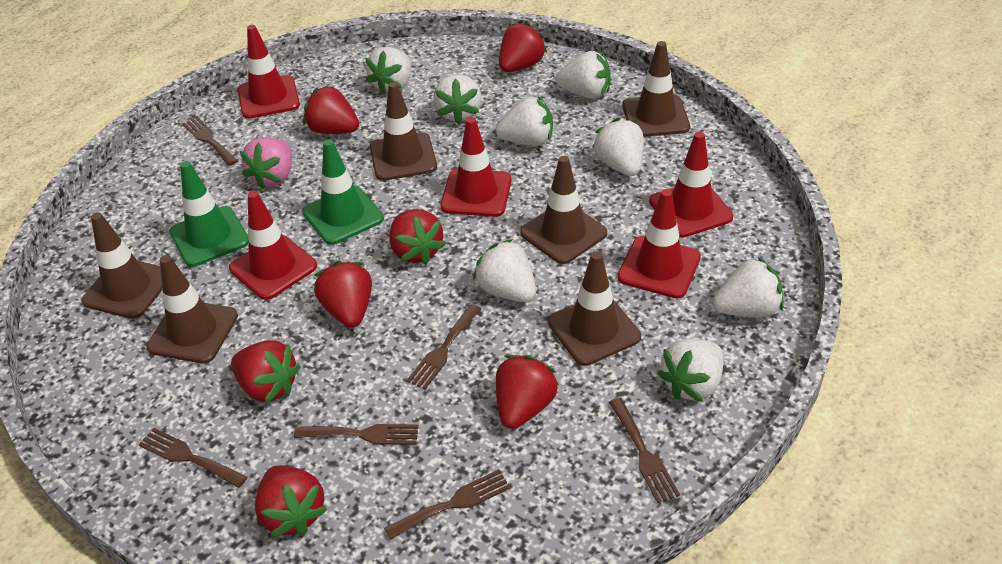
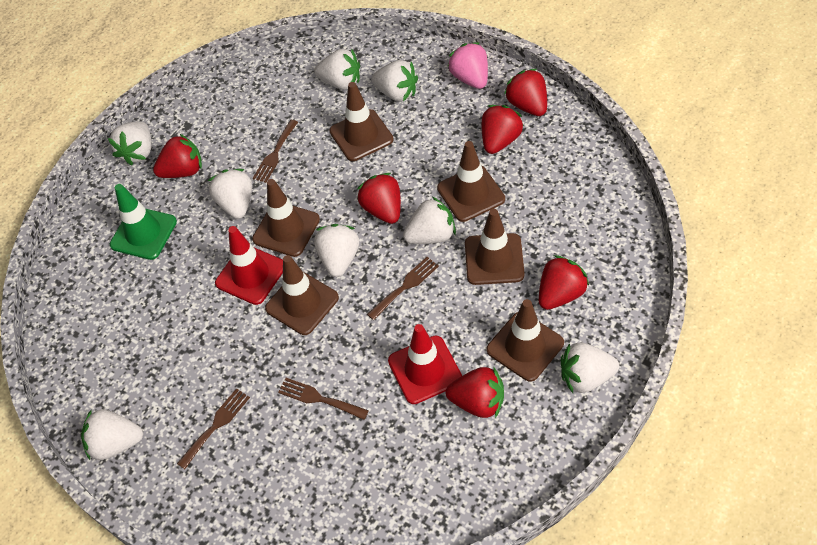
brown fork: 6 -> 4
green traffic cone: 2 -> 1
red strawberry: 7 -> 6
red traffic cone: 5 -> 2

